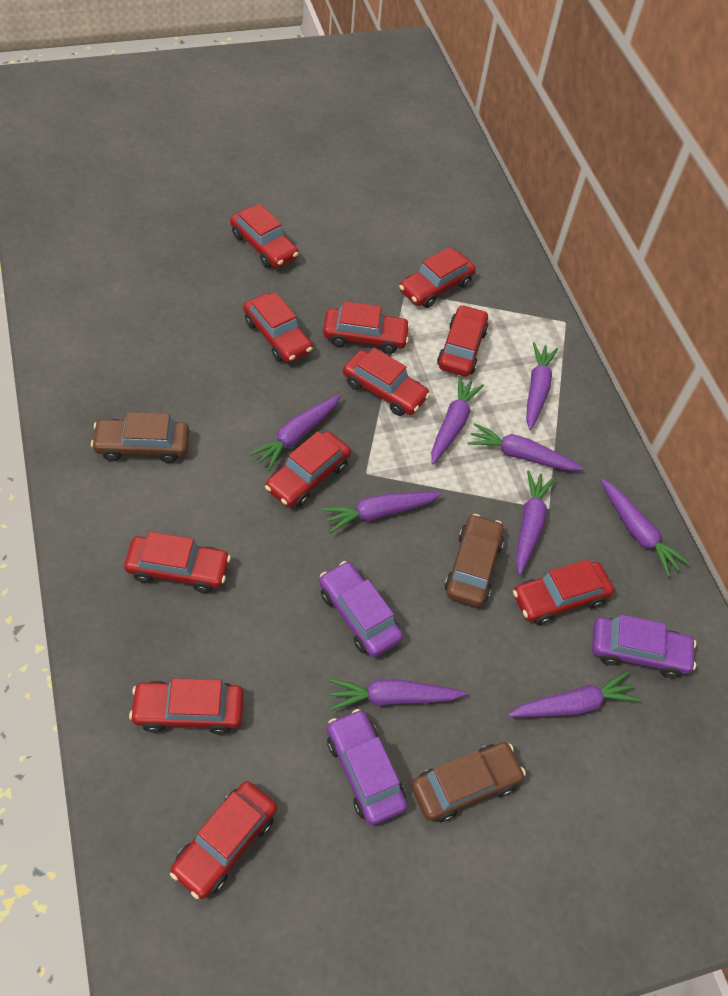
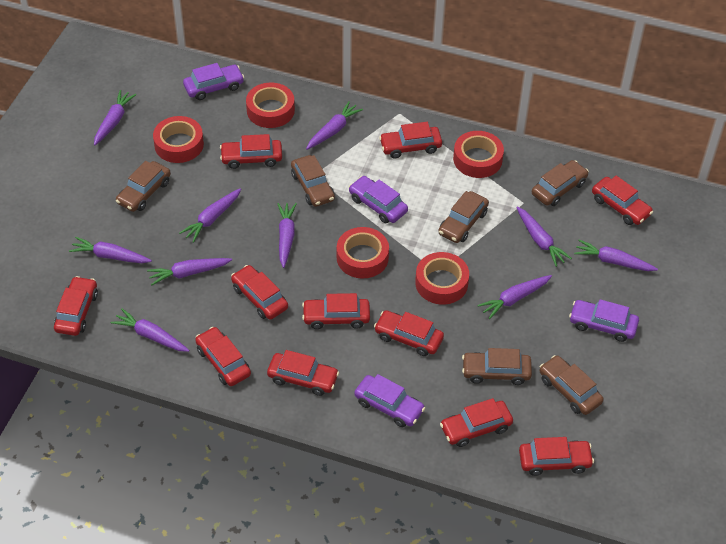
brown car: 3 -> 6
purple car: 3 -> 4
purple carrot: 9 -> 10
red tape: 0 -> 5

